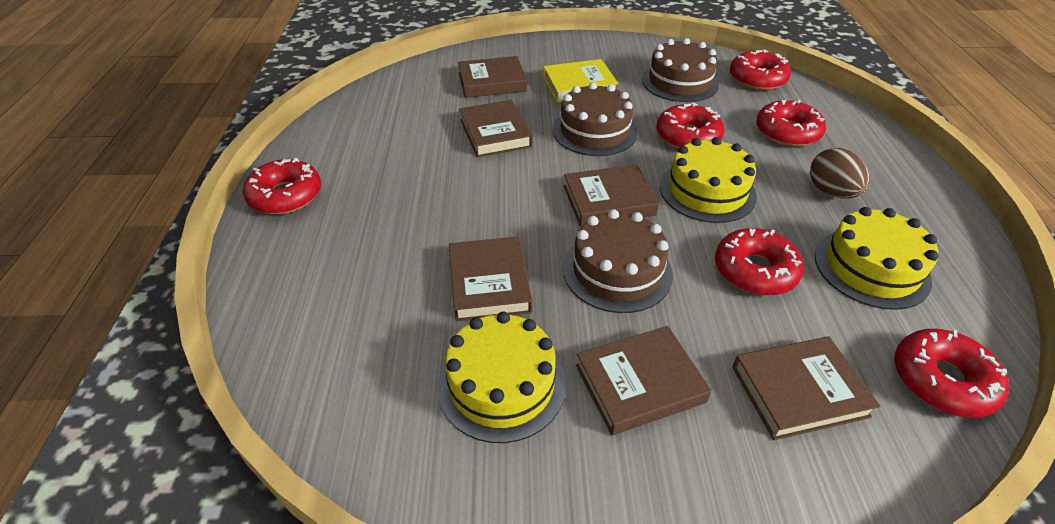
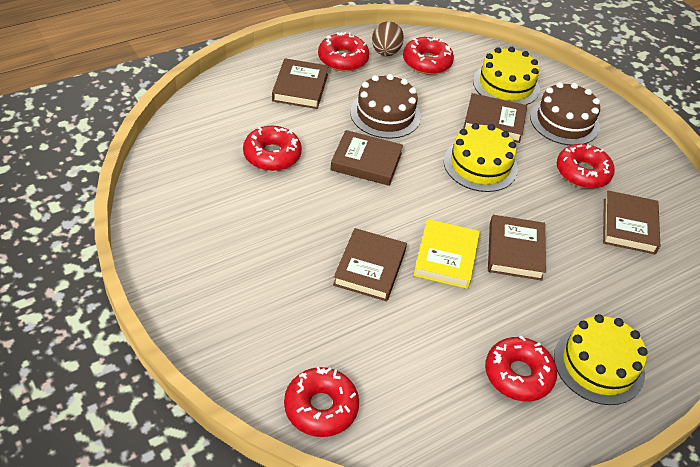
brown cake: 3 -> 2

